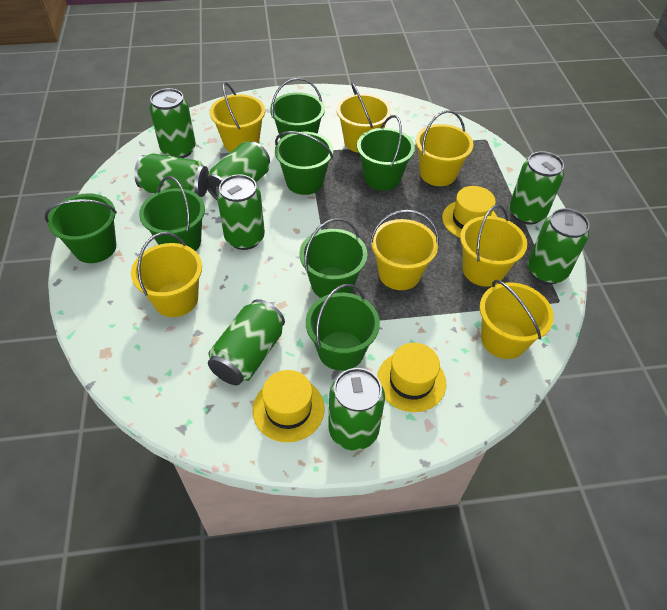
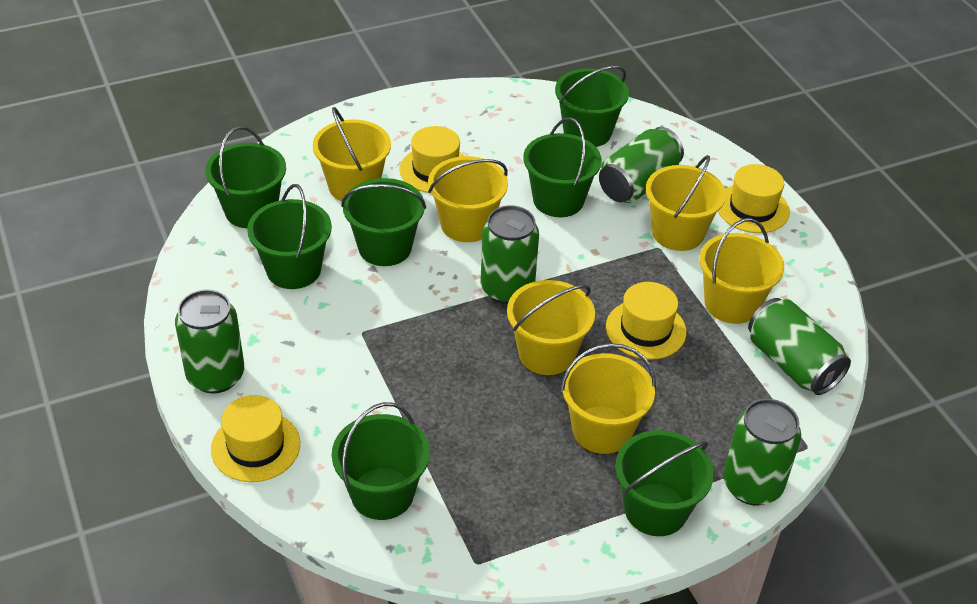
green can: 8 -> 5
yellow bucket: 7 -> 6
yellow hat: 3 -> 4

